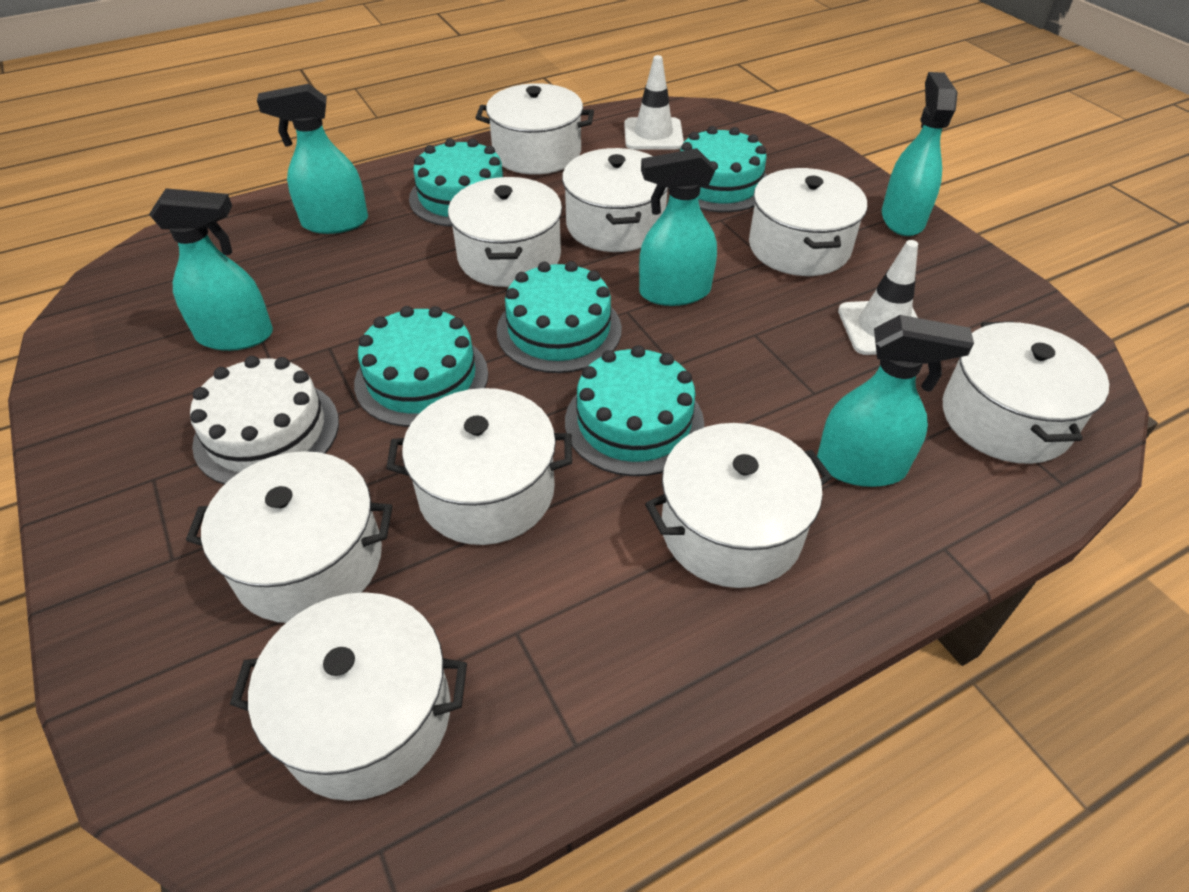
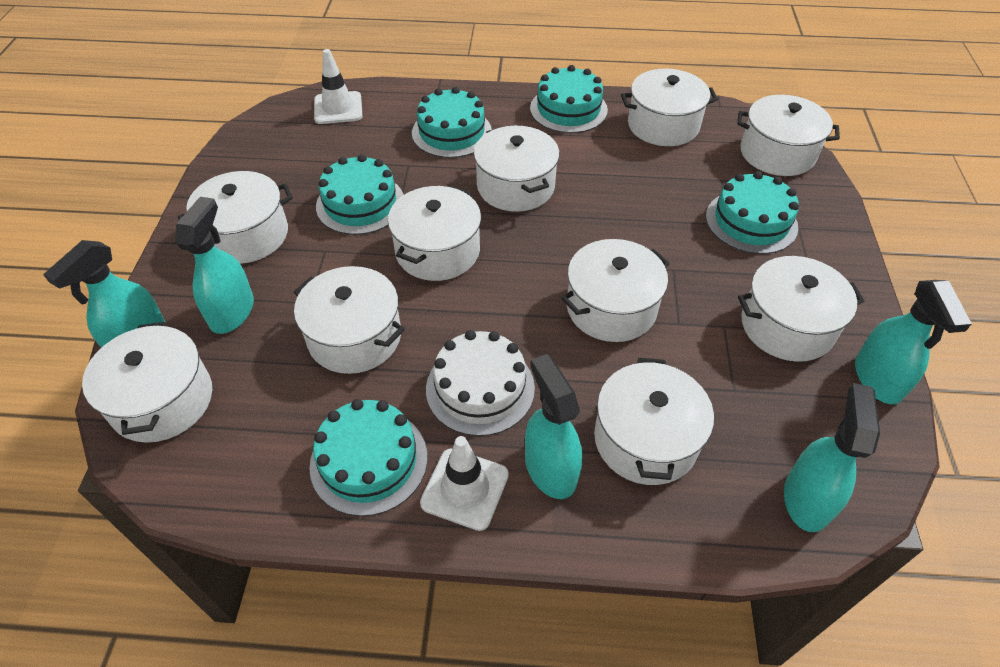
white pot: 9 -> 10

